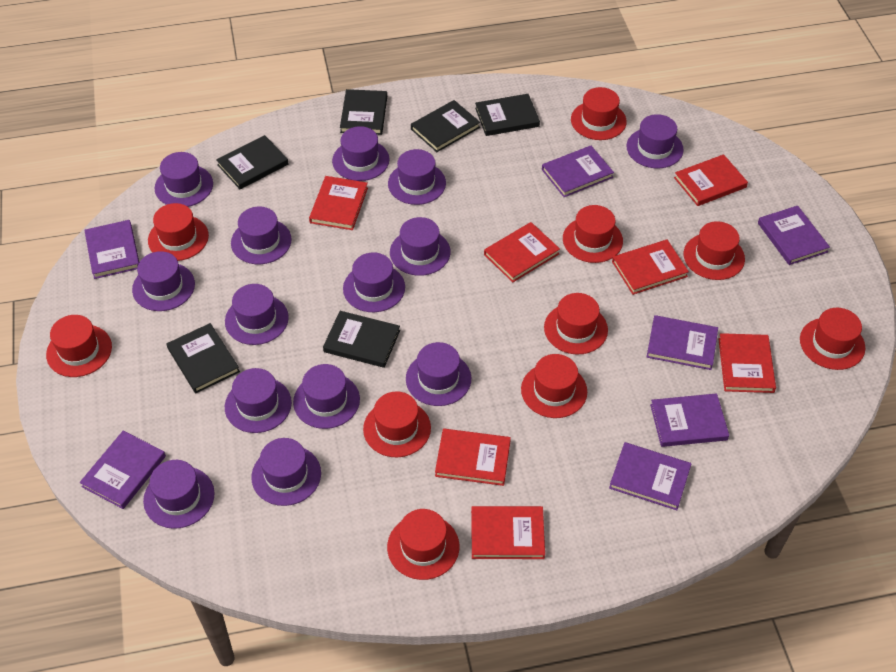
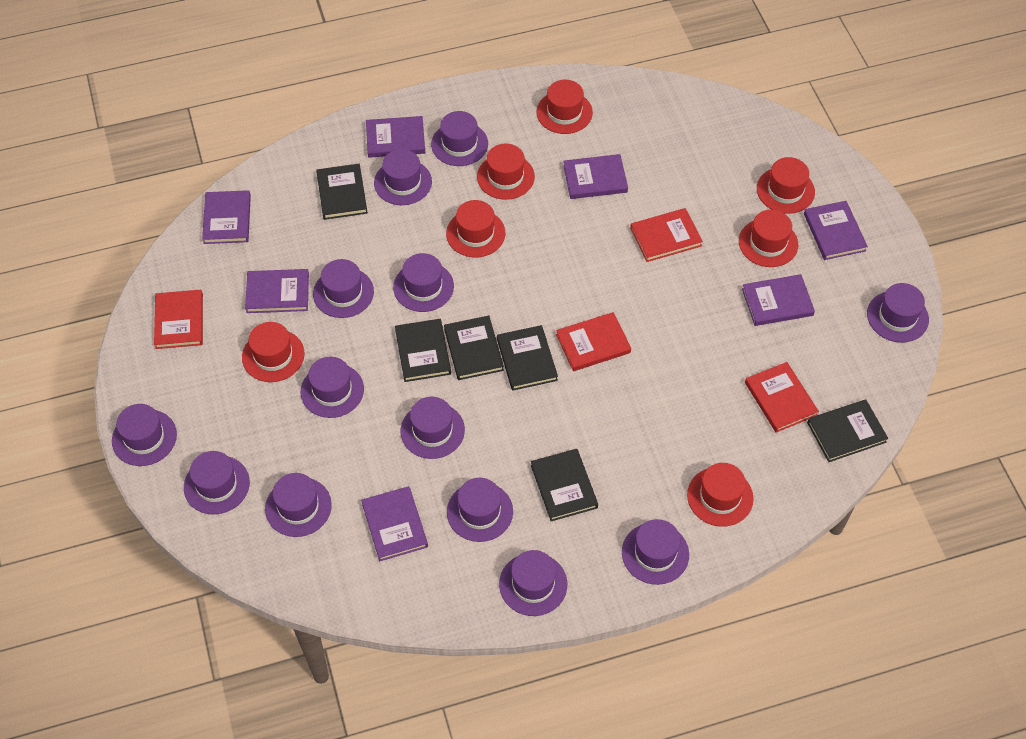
purple hat: 14 -> 13
red book: 7 -> 4
red hat: 10 -> 7

